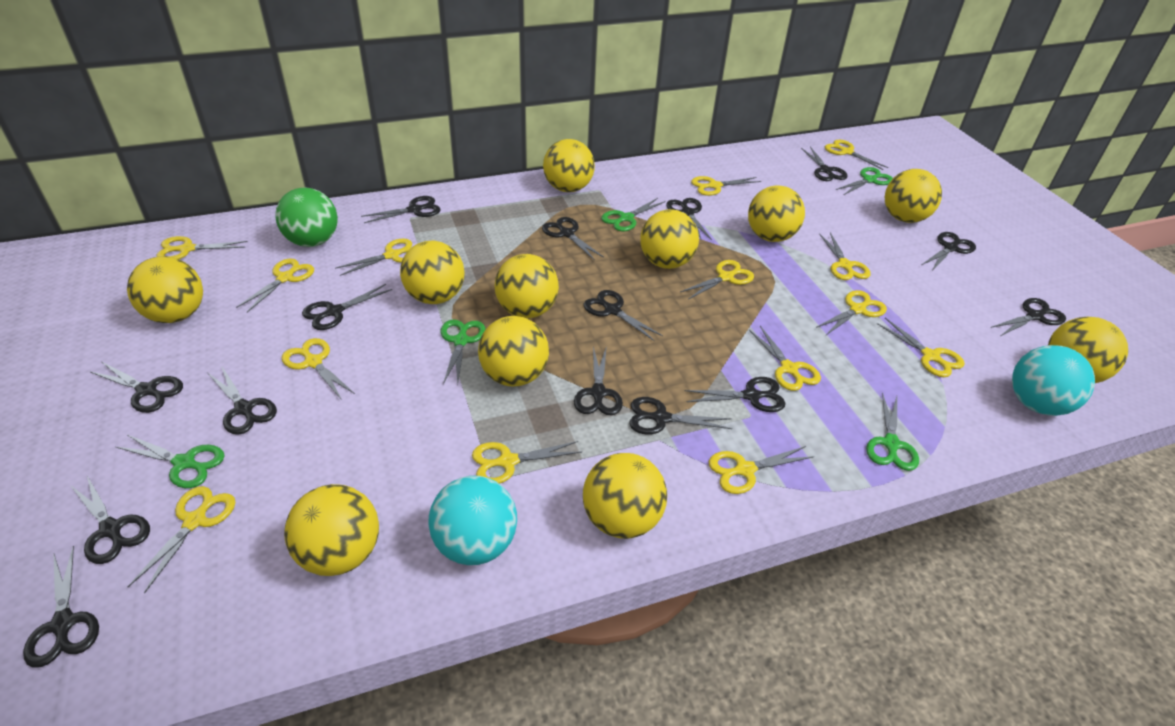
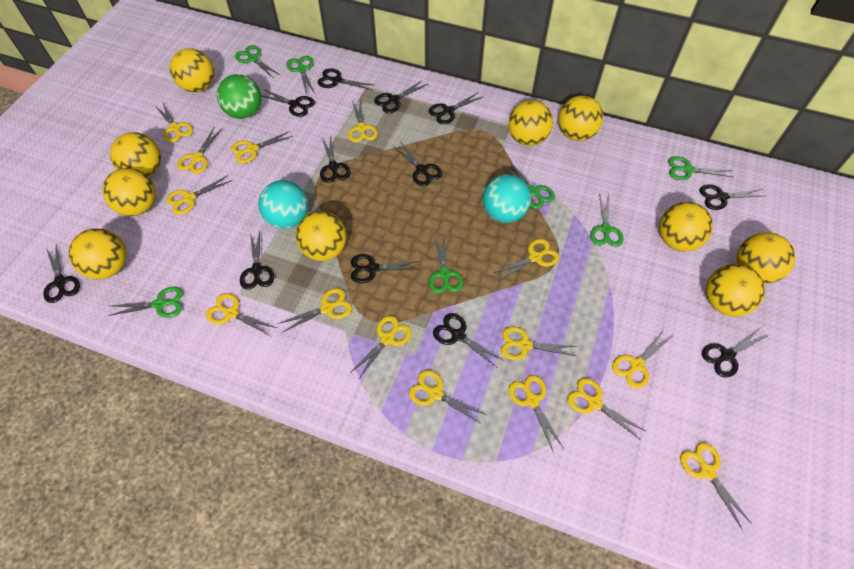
black scissors: 15 -> 12
green scissors: 5 -> 7
yellow ball: 11 -> 10
yellow scissors: 14 -> 15

